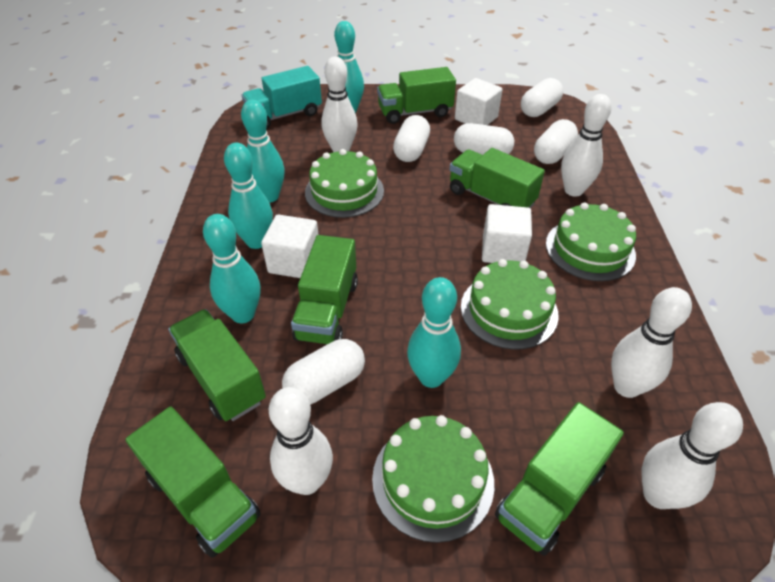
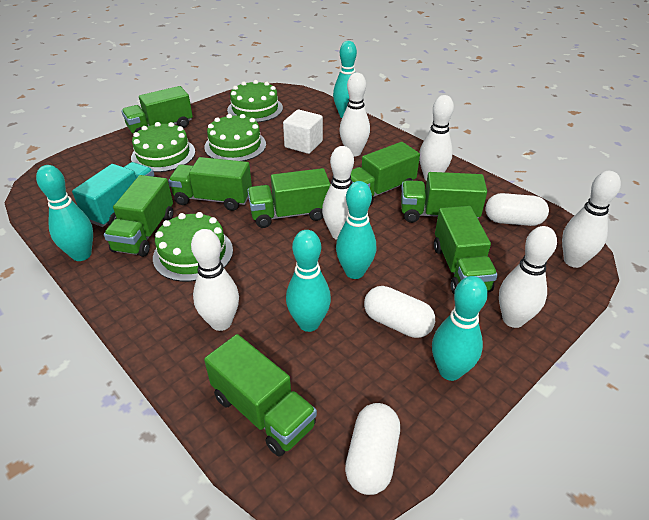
green truck: 6 -> 8
white bowling pin: 5 -> 6
white capsule: 5 -> 3
white cube: 3 -> 1

